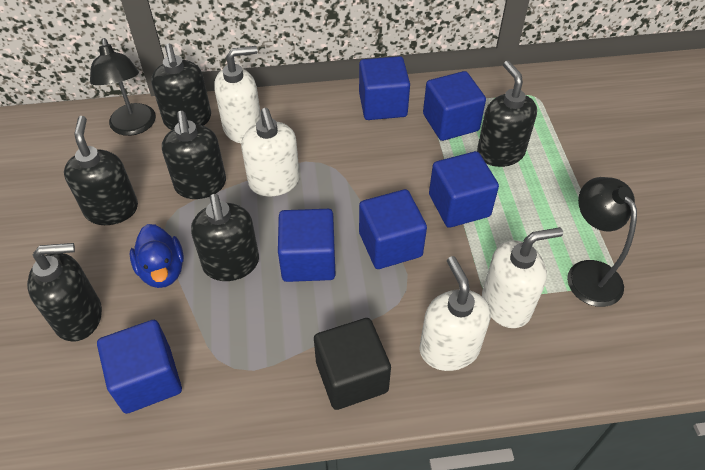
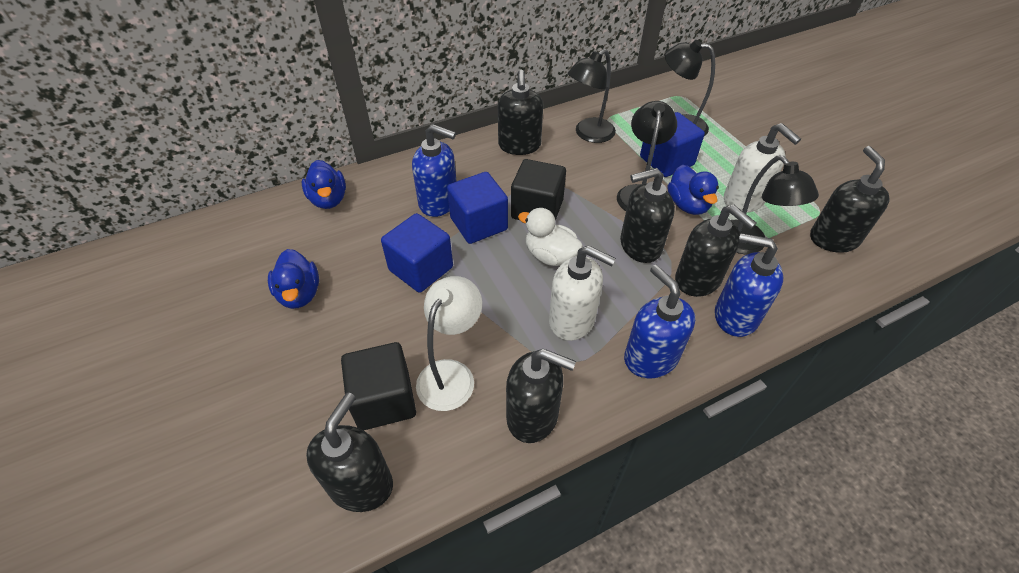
black cube: 1 -> 2
black lamp: 2 -> 4
blue cube: 6 -> 3
blue duck: 1 -> 3
blue soap dispenser: 0 -> 3
white duck: 0 -> 1
white lamp: 0 -> 1
white soap dispenser: 4 -> 2

